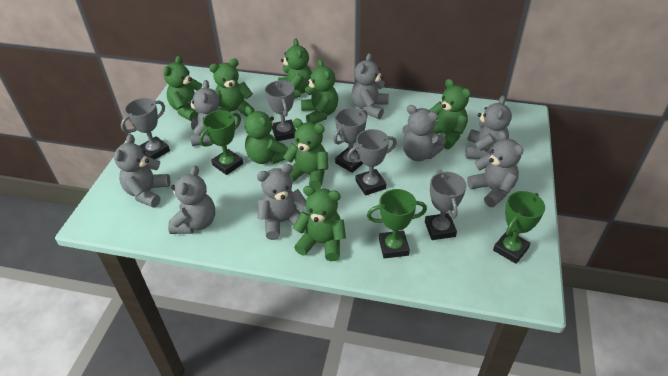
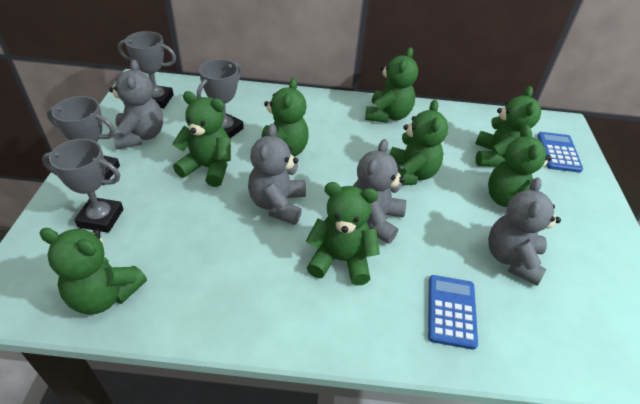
blue calculator: 0 -> 2
green trophy: 3 -> 0
grey teddy bear: 8 -> 4
grey trophy: 5 -> 4

